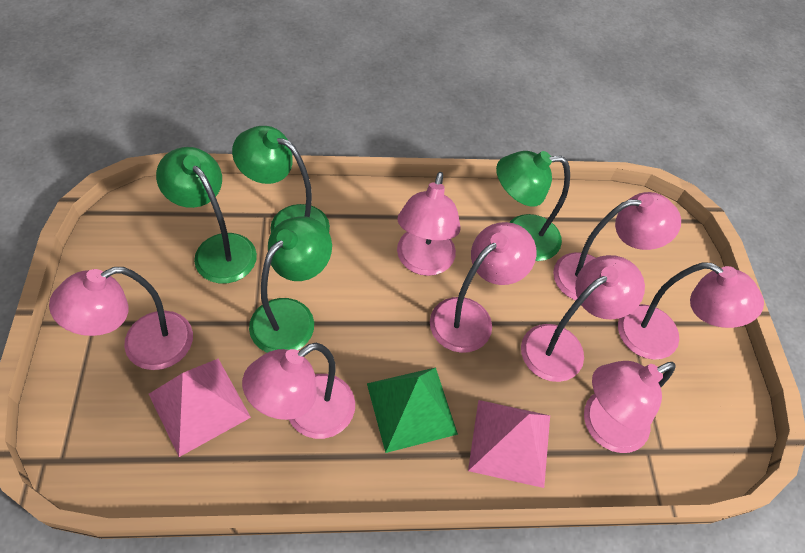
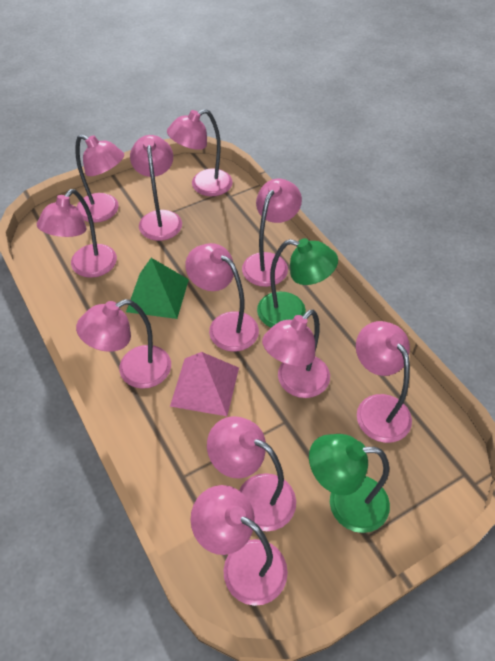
green lamp: 4 -> 2
pink lamp: 8 -> 11
pink pyramid: 2 -> 1

